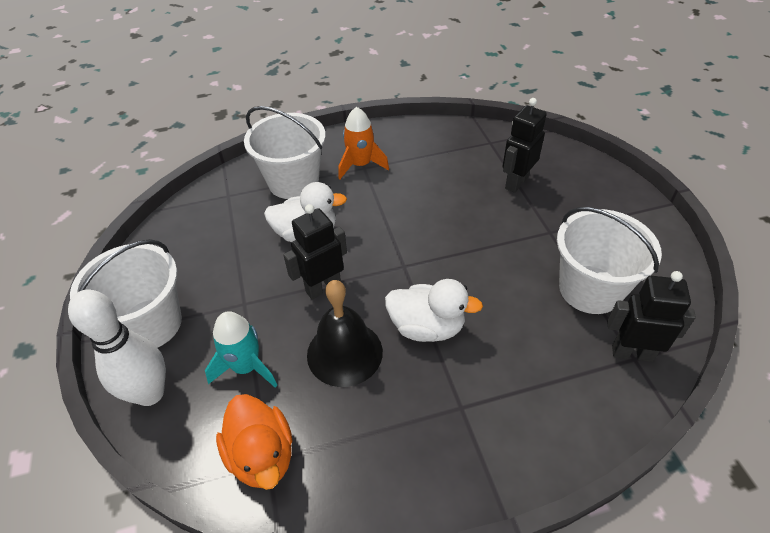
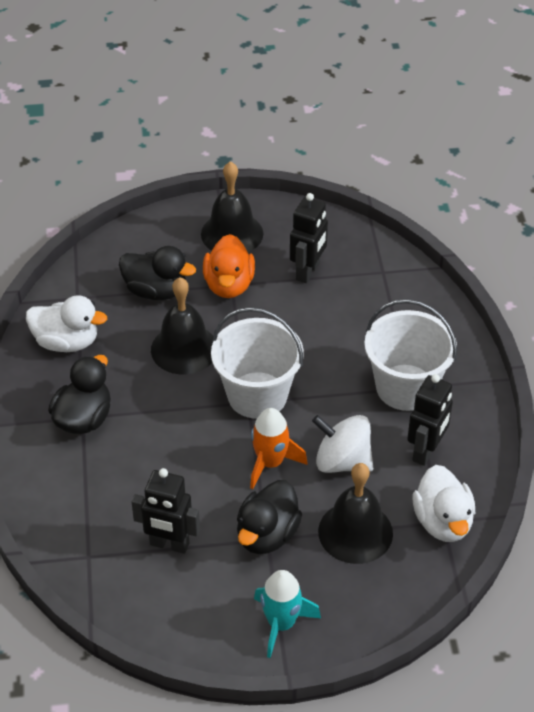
black bell: 1 -> 3
black duck: 0 -> 3
white bowling pin: 1 -> 0
white bucket: 3 -> 2
white spinning top: 0 -> 1

